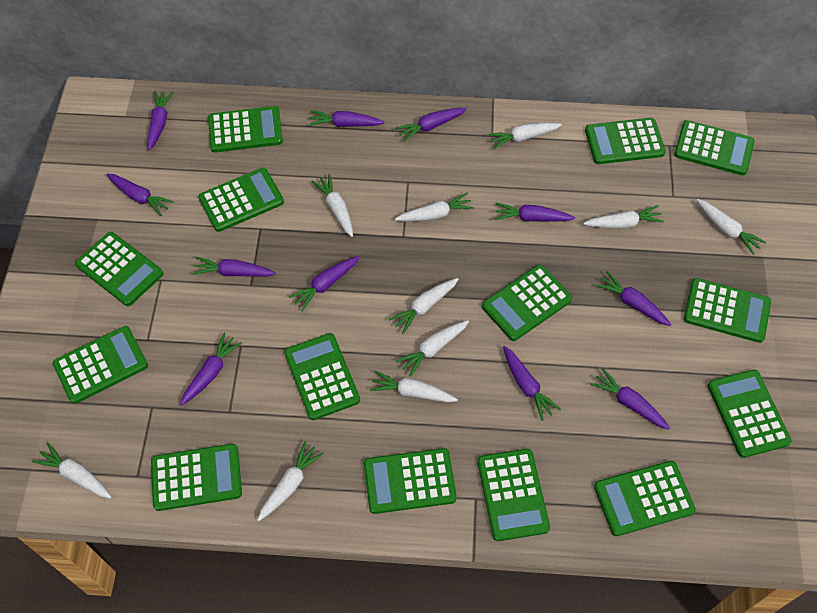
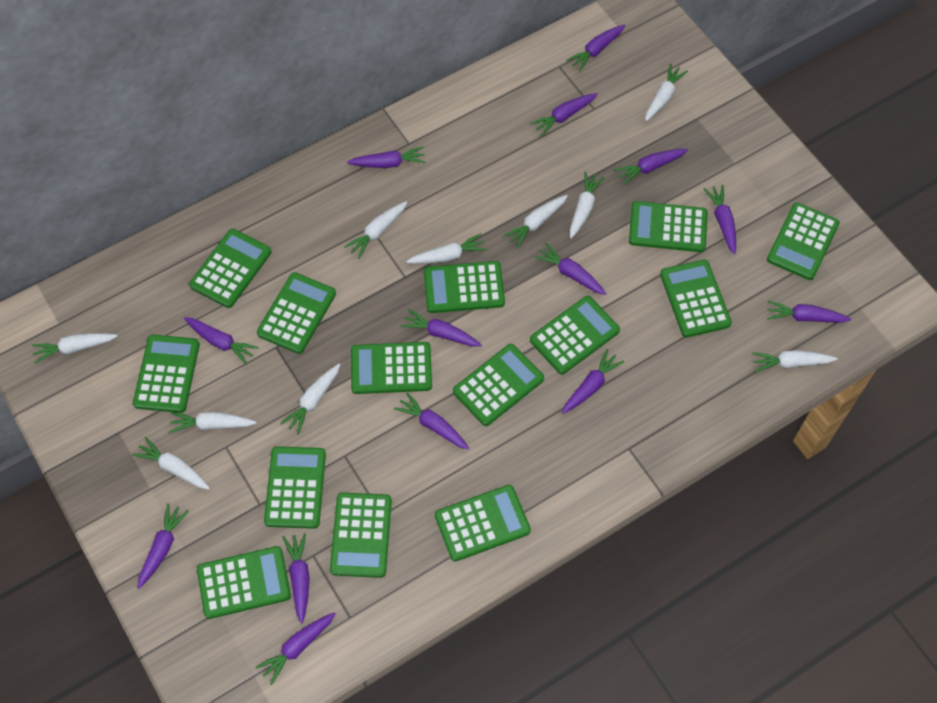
purple carrot: 11 -> 14

